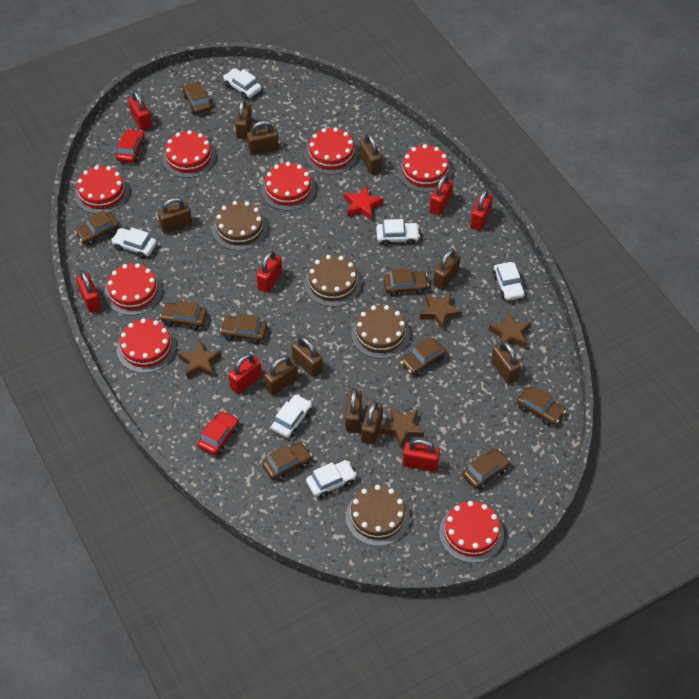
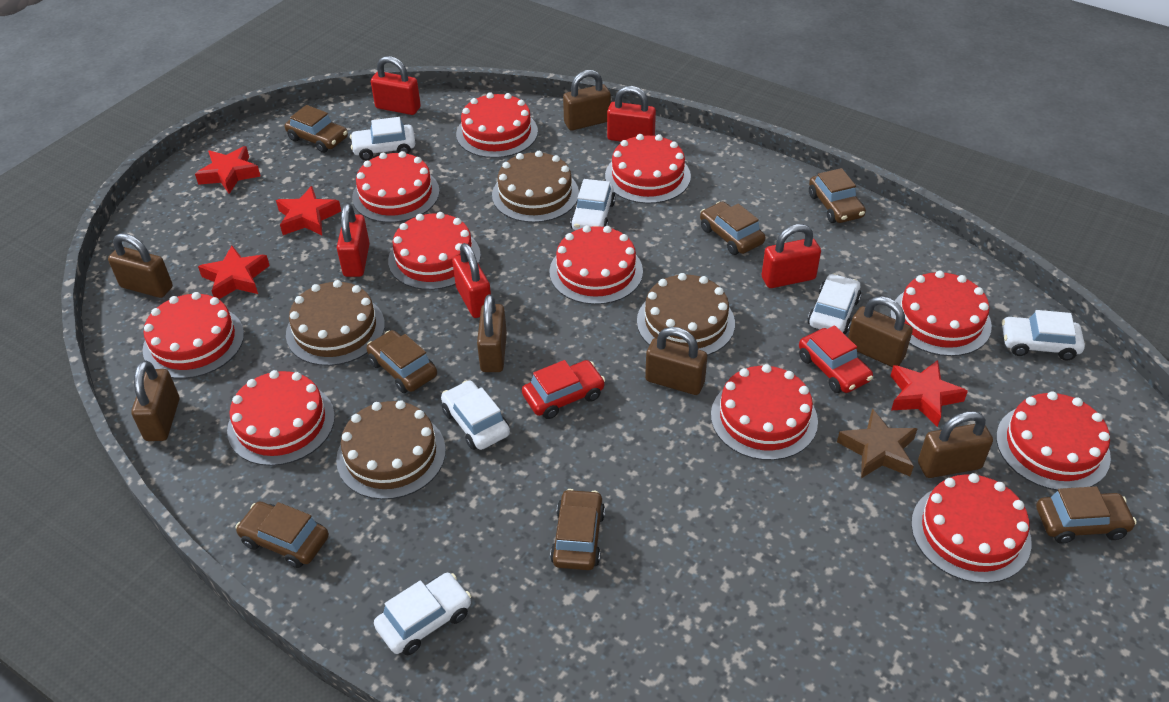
brown car: 9 -> 7
brown padlock: 10 -> 7
brown star: 4 -> 1
red cake: 8 -> 11
red padlock: 7 -> 5
red star: 1 -> 4

